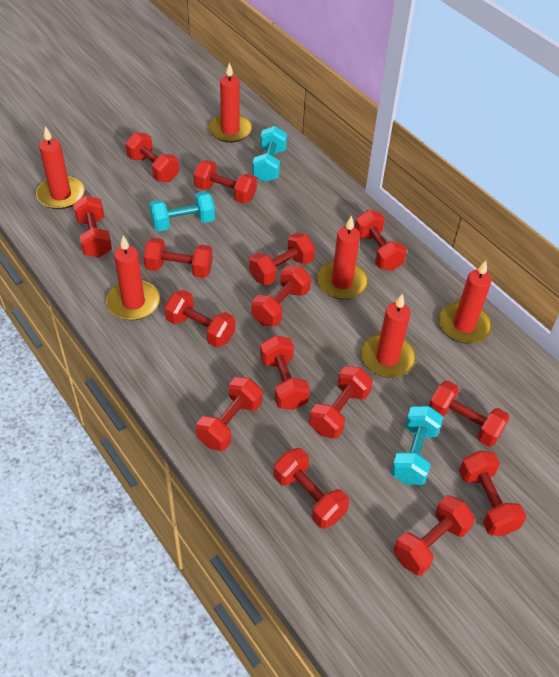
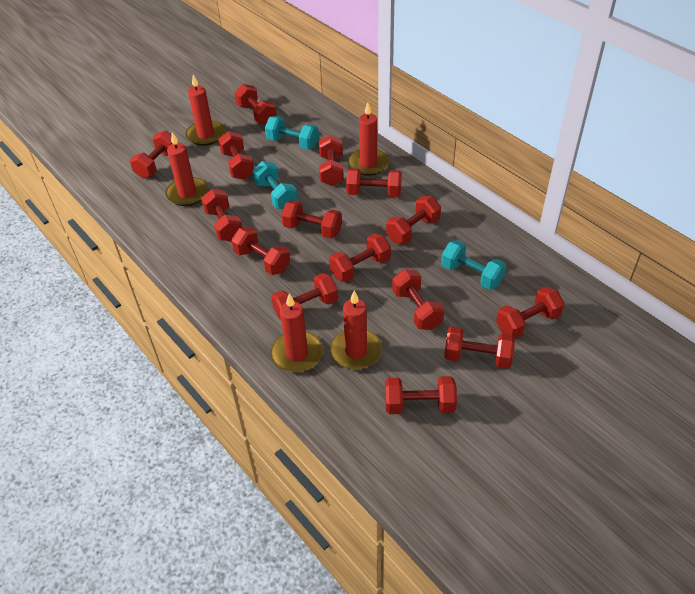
red candle: 6 -> 5

